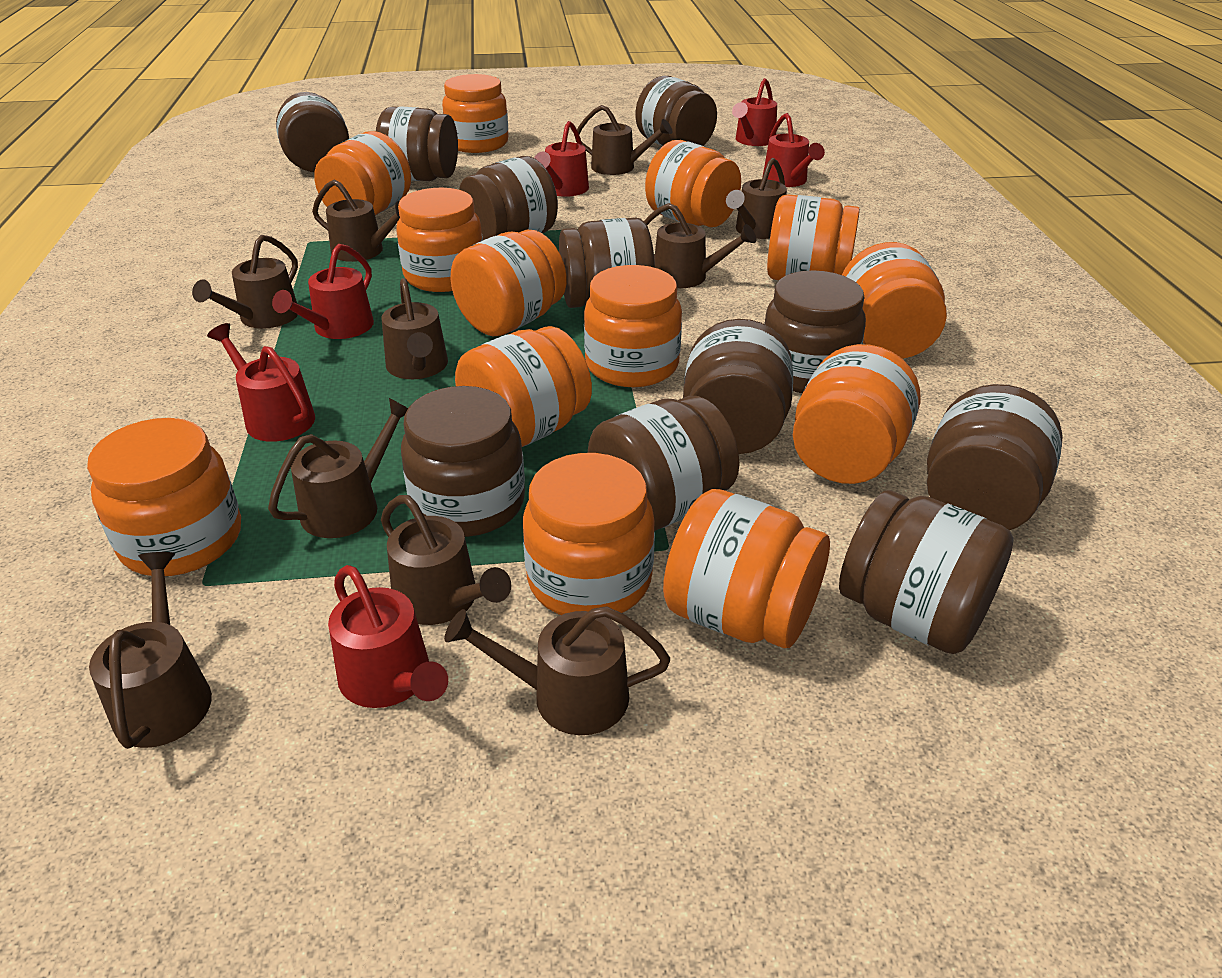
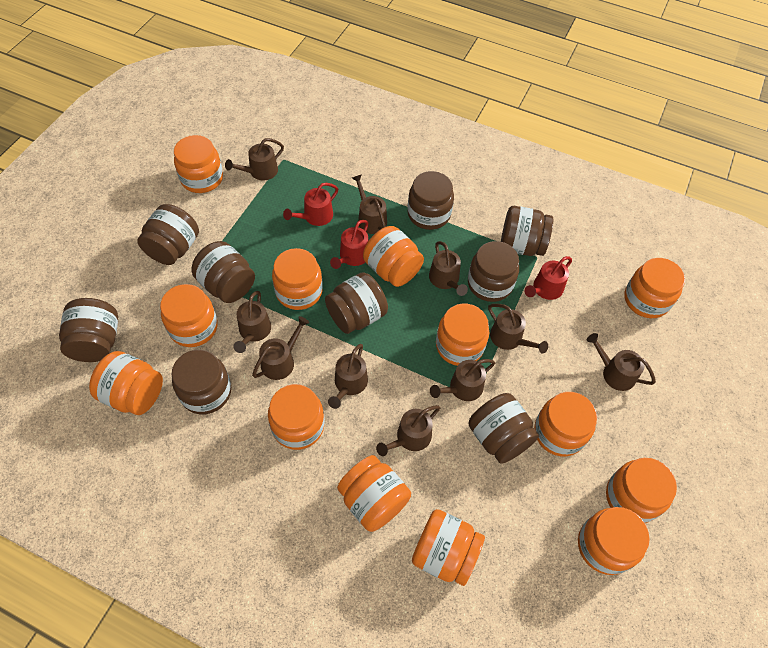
brown jar: 11 -> 9
red watering can: 6 -> 3

